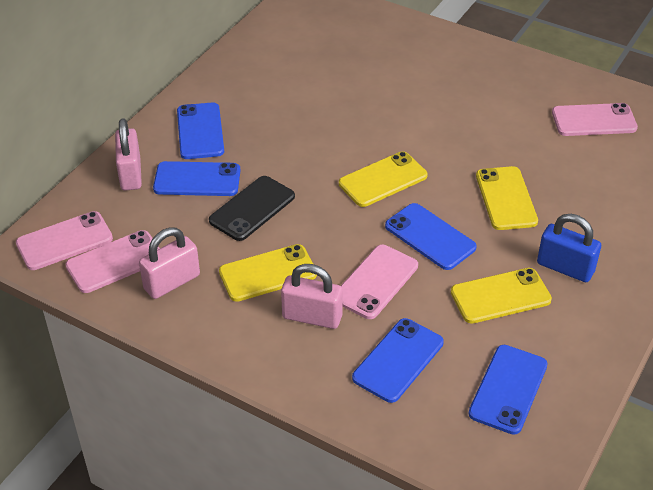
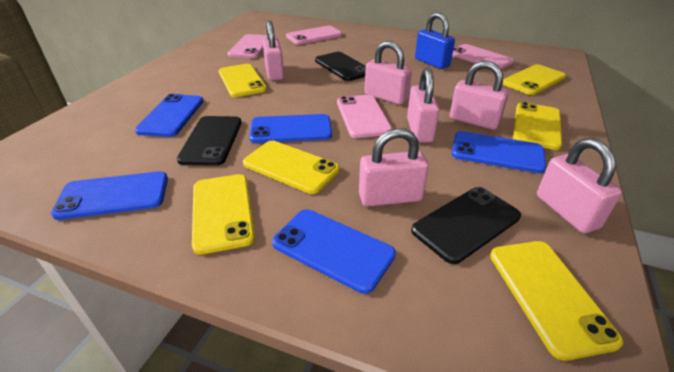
black phone: 1 -> 3
pink padlock: 3 -> 6
yellow phone: 4 -> 6

